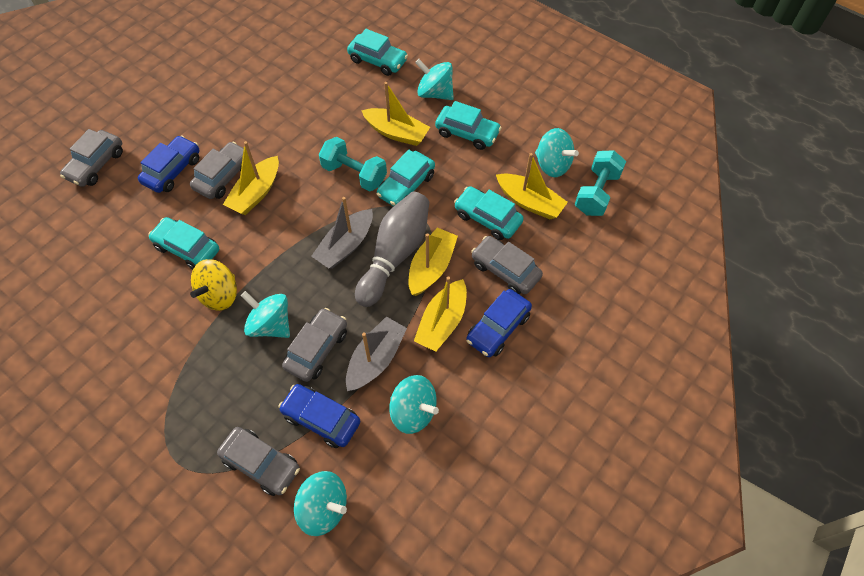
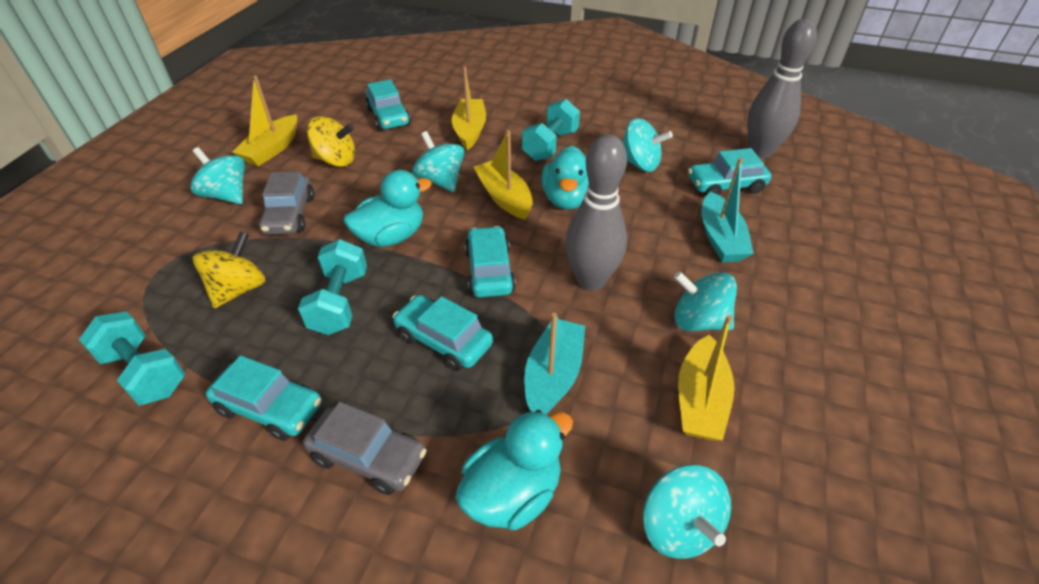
blue car: 3 -> 0
grey boat: 2 -> 0
grey bowling pin: 1 -> 2
grey car: 5 -> 2
turquoise boat: 0 -> 2
turquoise duck: 0 -> 3
turquoise dumbbell: 2 -> 3
yellow boat: 5 -> 4
yellow spinning top: 1 -> 2

